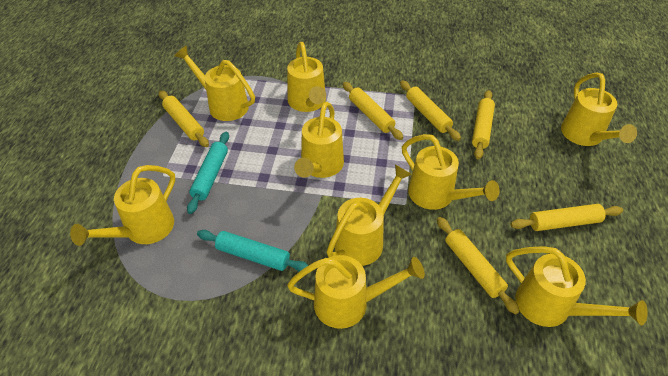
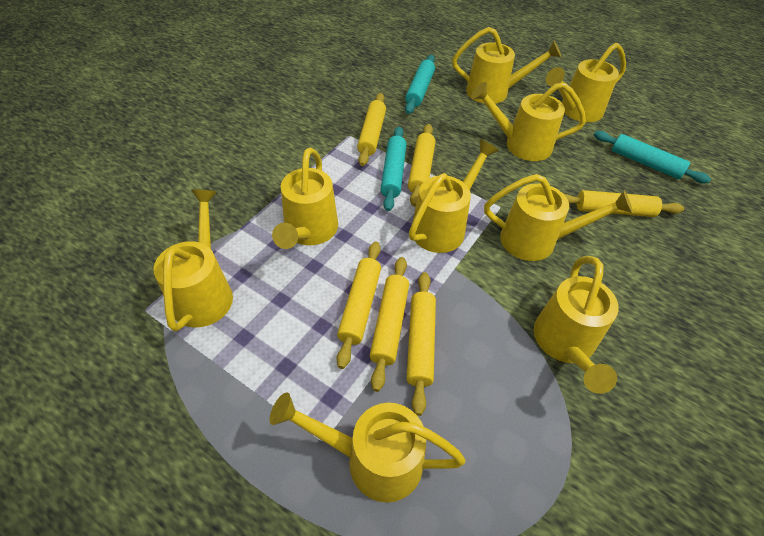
turquoise rolling pin: 2 -> 3

